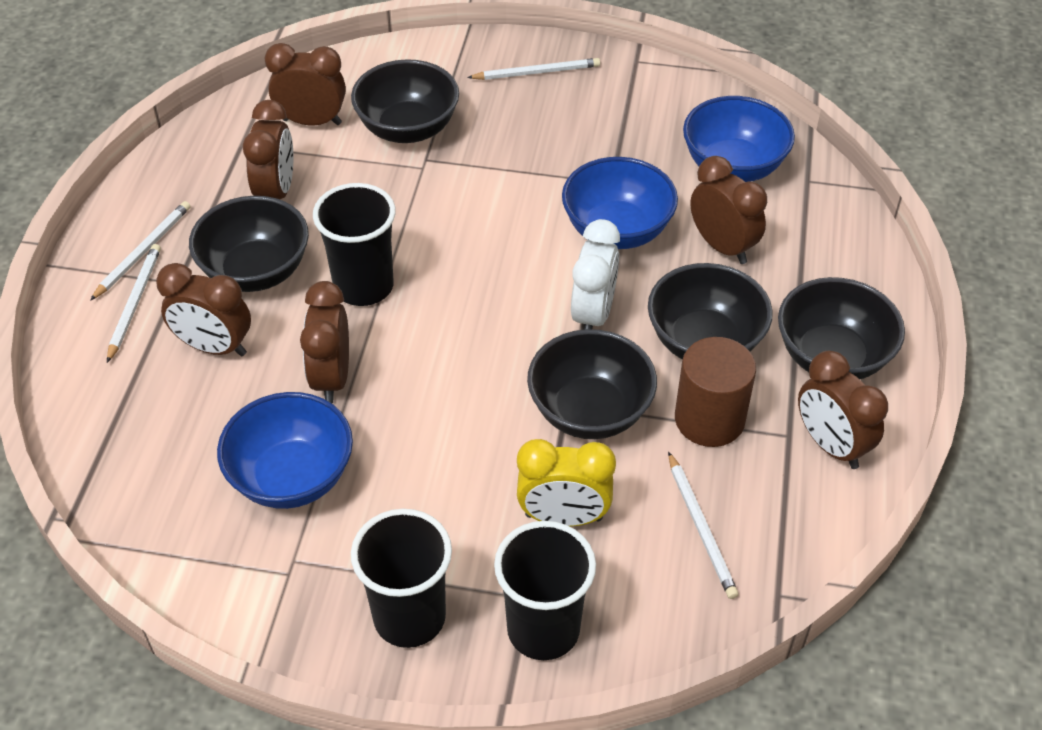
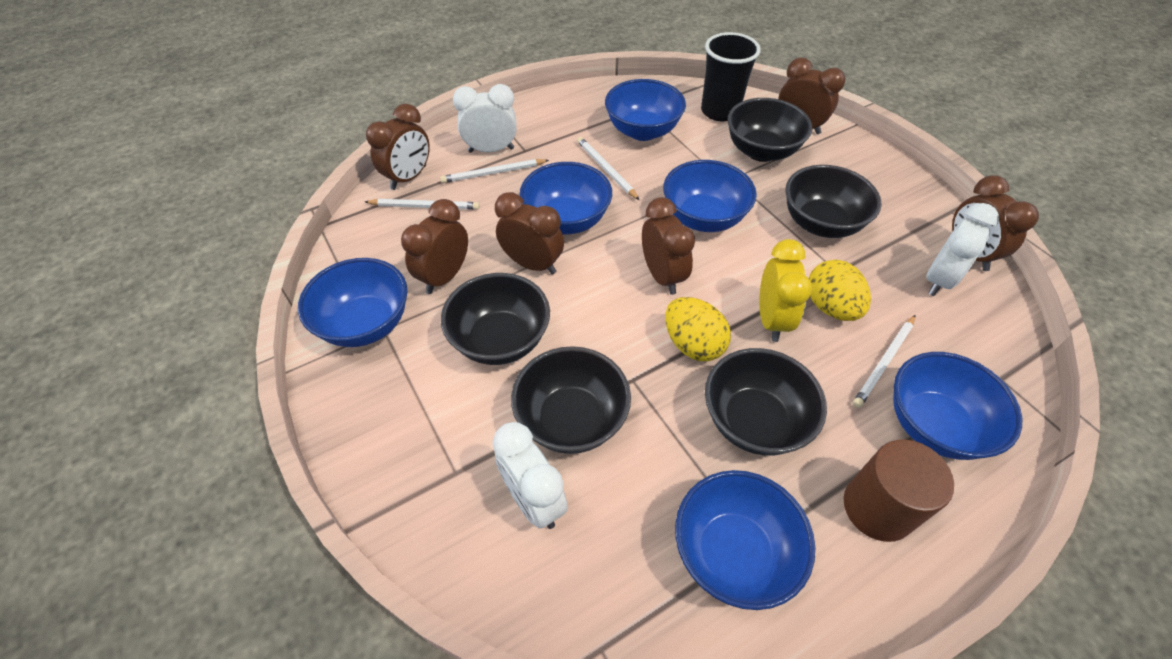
black cup: 3 -> 1
blue bowl: 3 -> 6
white clock: 1 -> 3
yellow egg: 0 -> 2

